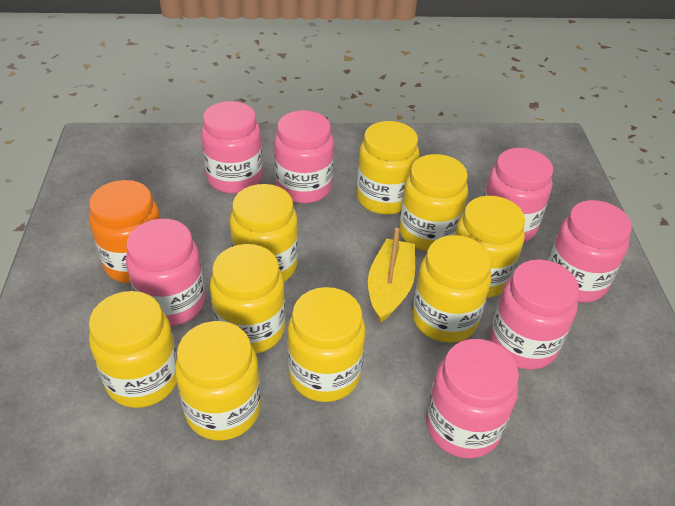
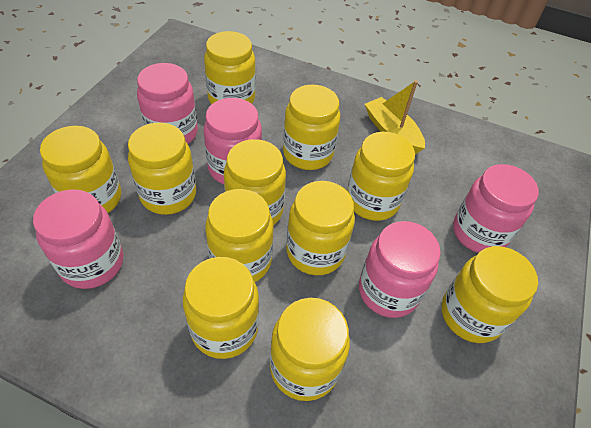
orange jar: 1 -> 0
pink jar: 7 -> 5
yellow jar: 9 -> 11

